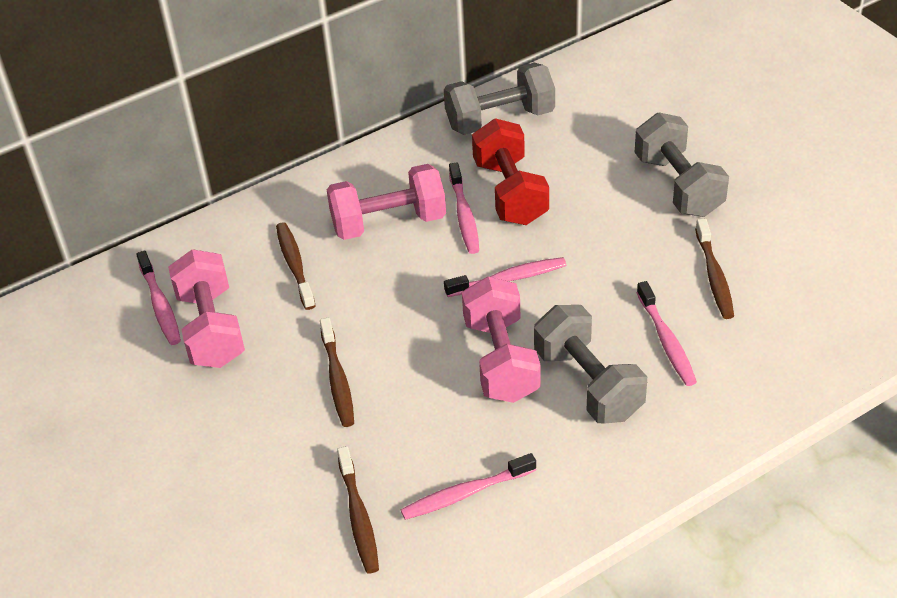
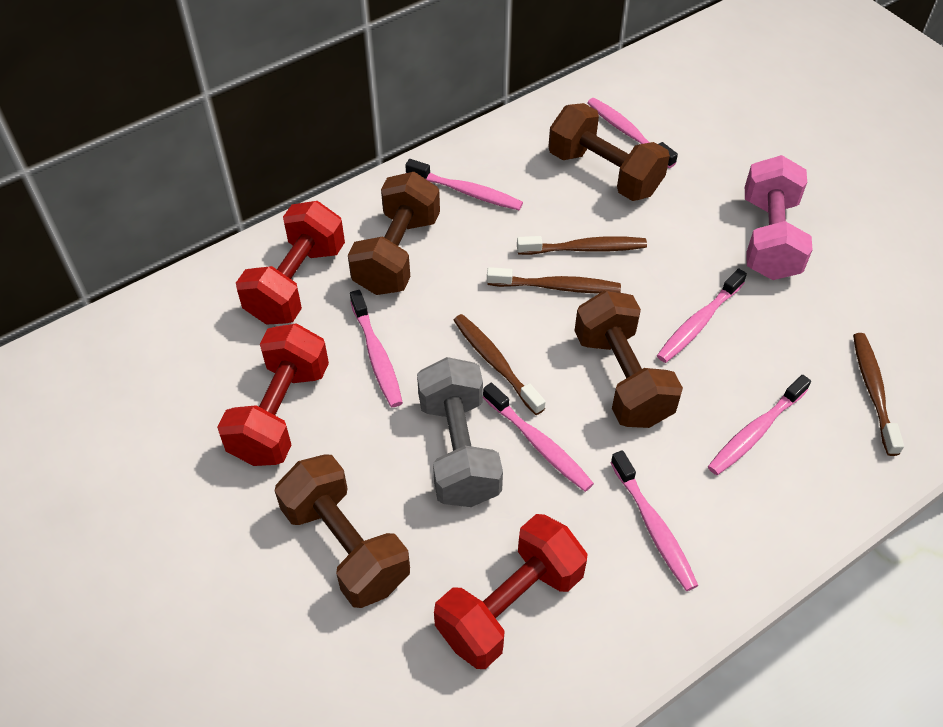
brown dumbbell: 0 -> 4
grey dumbbell: 3 -> 1
pink dumbbell: 3 -> 1
pink toothbrush: 5 -> 7
red dumbbell: 1 -> 3

